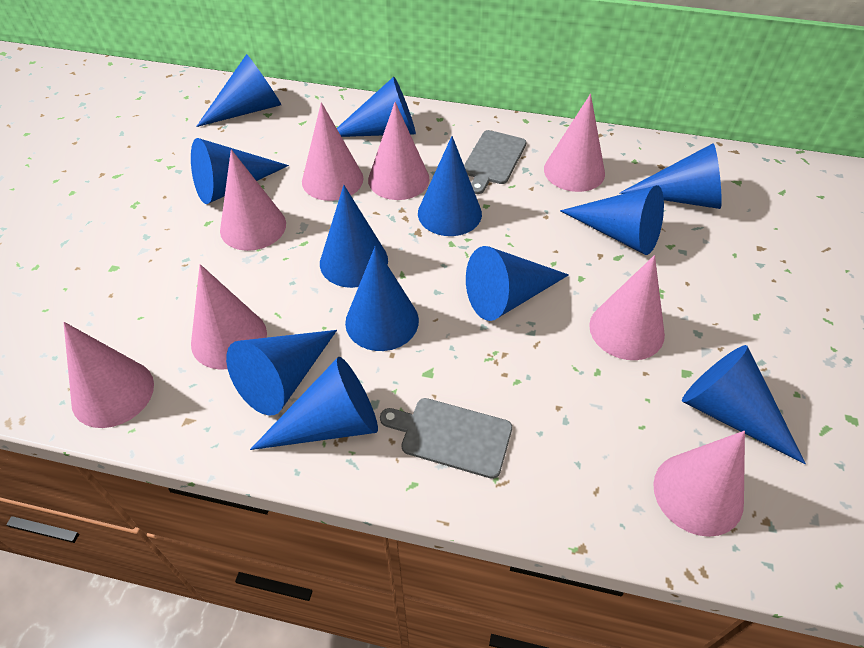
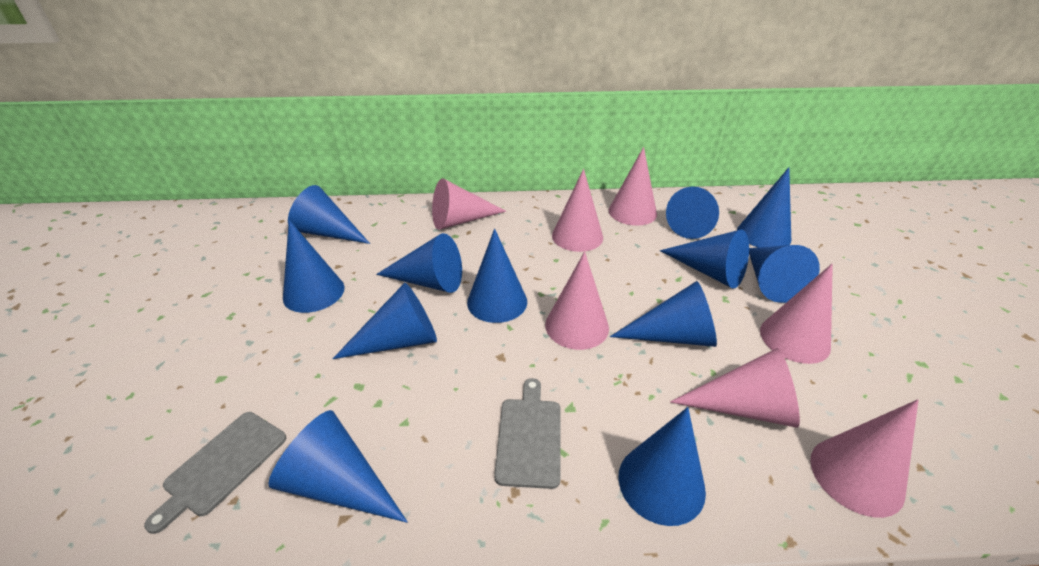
pink cone: 8 -> 7

